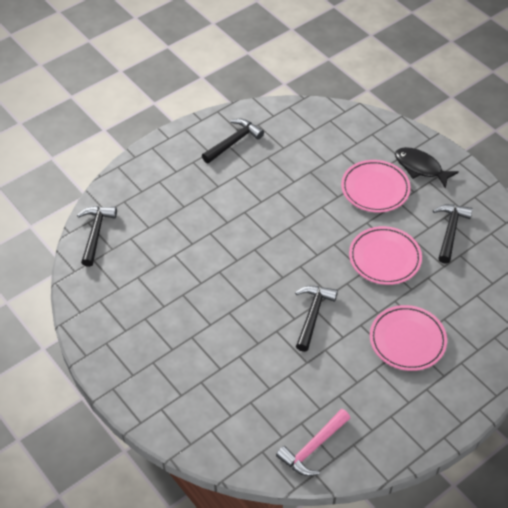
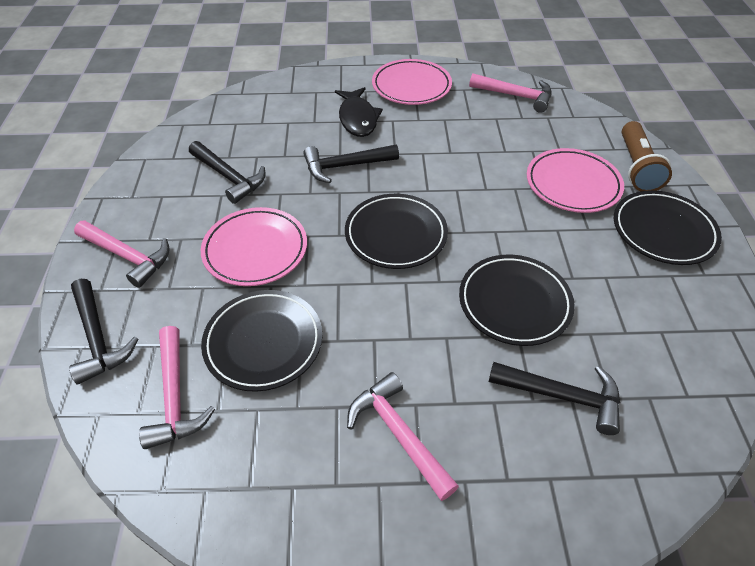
black plate: 0 -> 4
brown flashlight: 0 -> 1
pink hammer: 1 -> 4

